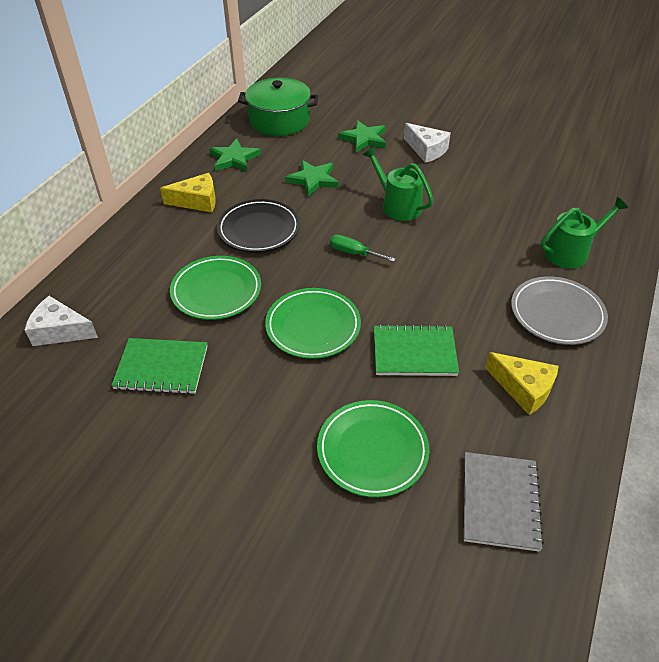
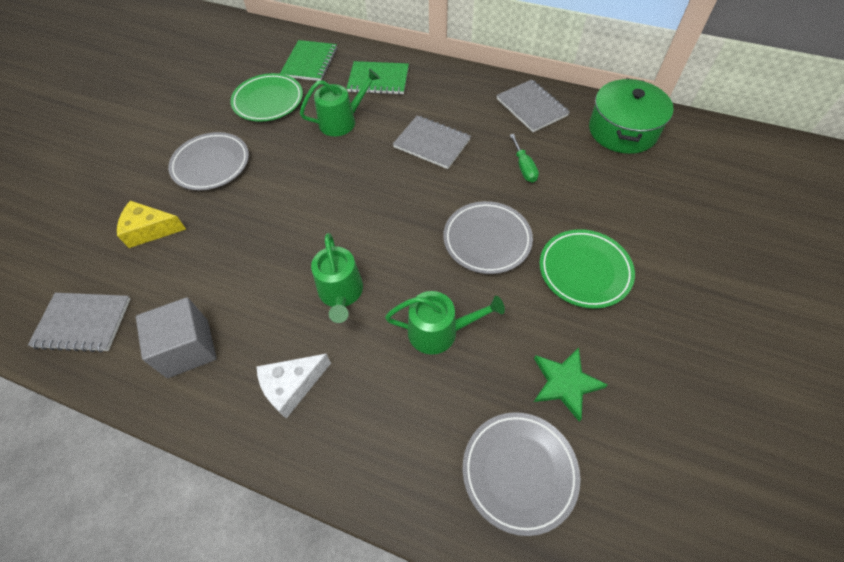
black plate: 1 -> 0
green plate: 3 -> 2
green star: 3 -> 1
green watering can: 2 -> 3
grey cube: 0 -> 1
grey notebook: 1 -> 3
grey plate: 1 -> 3
white cheese: 2 -> 1
yellow cheese: 2 -> 1

